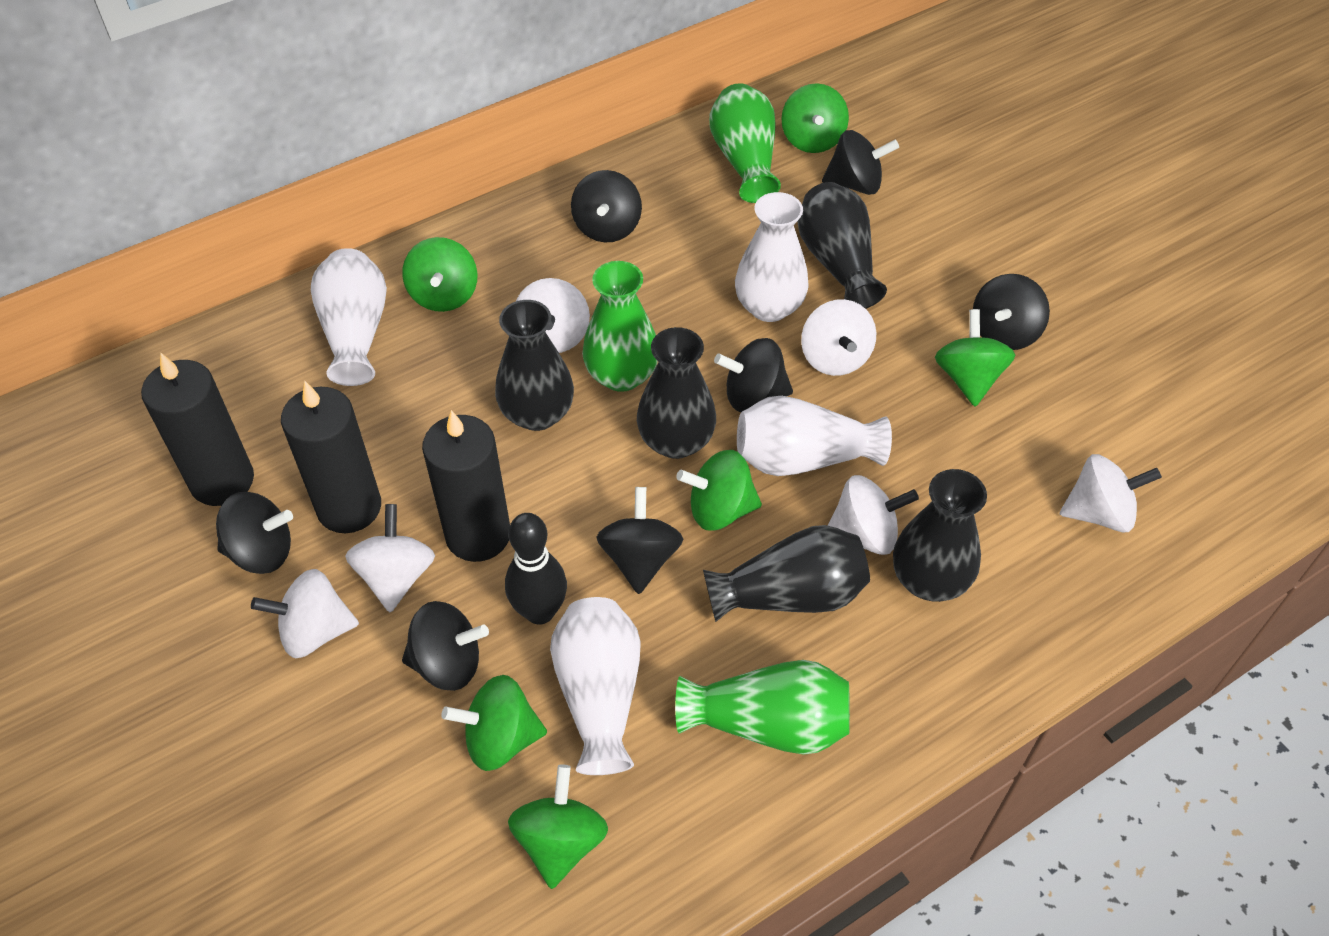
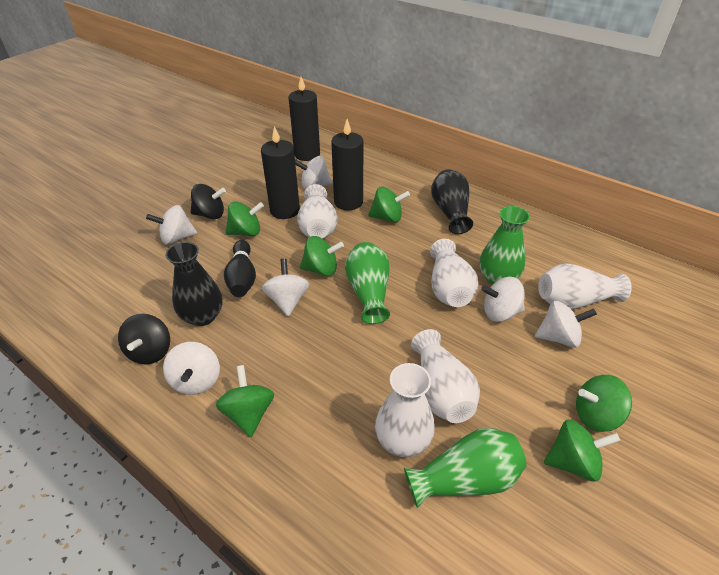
black spinning top: 7 -> 2
black vase: 5 -> 2
white vase: 4 -> 5

